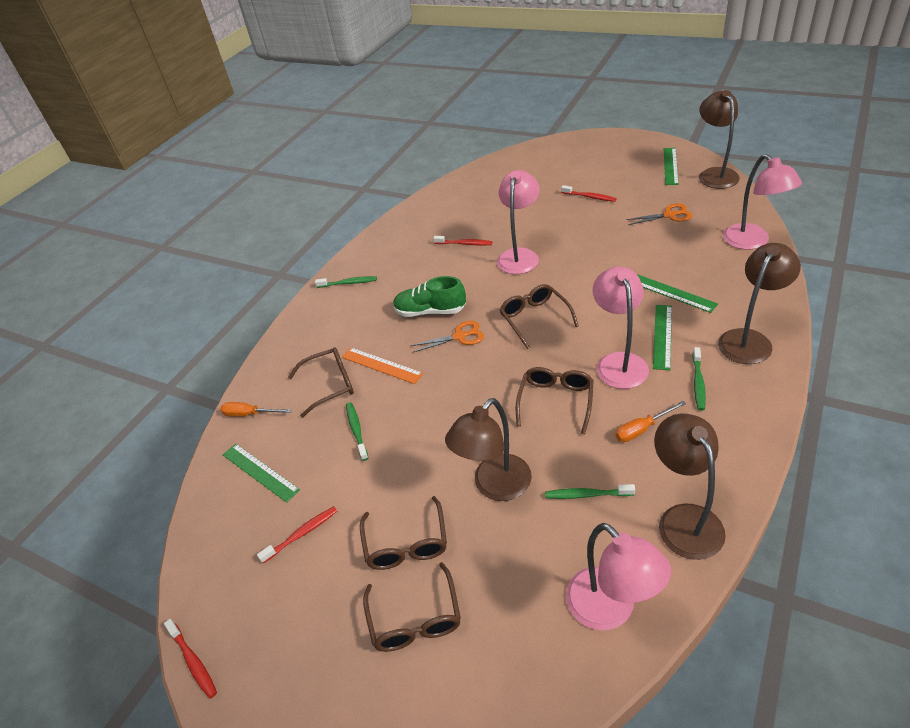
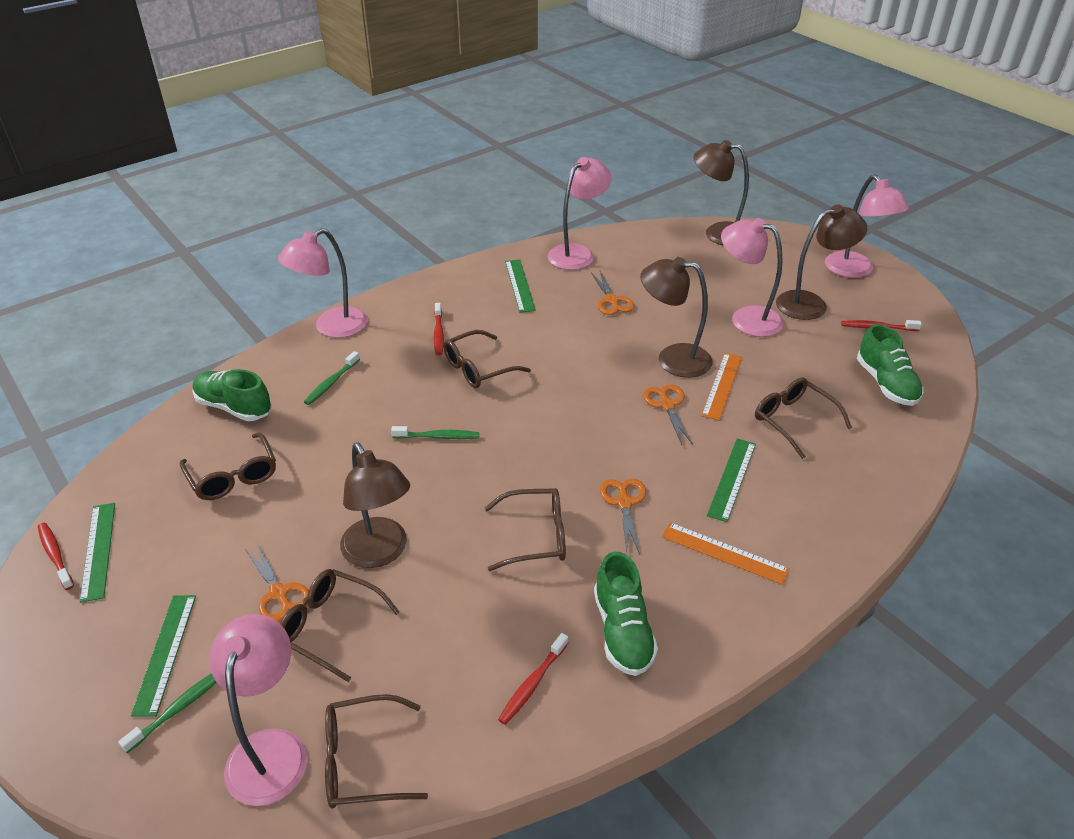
brown glasses: 5 -> 6
green shoe: 1 -> 3
green toothbrush: 4 -> 3
orange ruler: 1 -> 2
orange scissors: 2 -> 4
orange screwdriver: 2 -> 0
pink lamp: 4 -> 5

